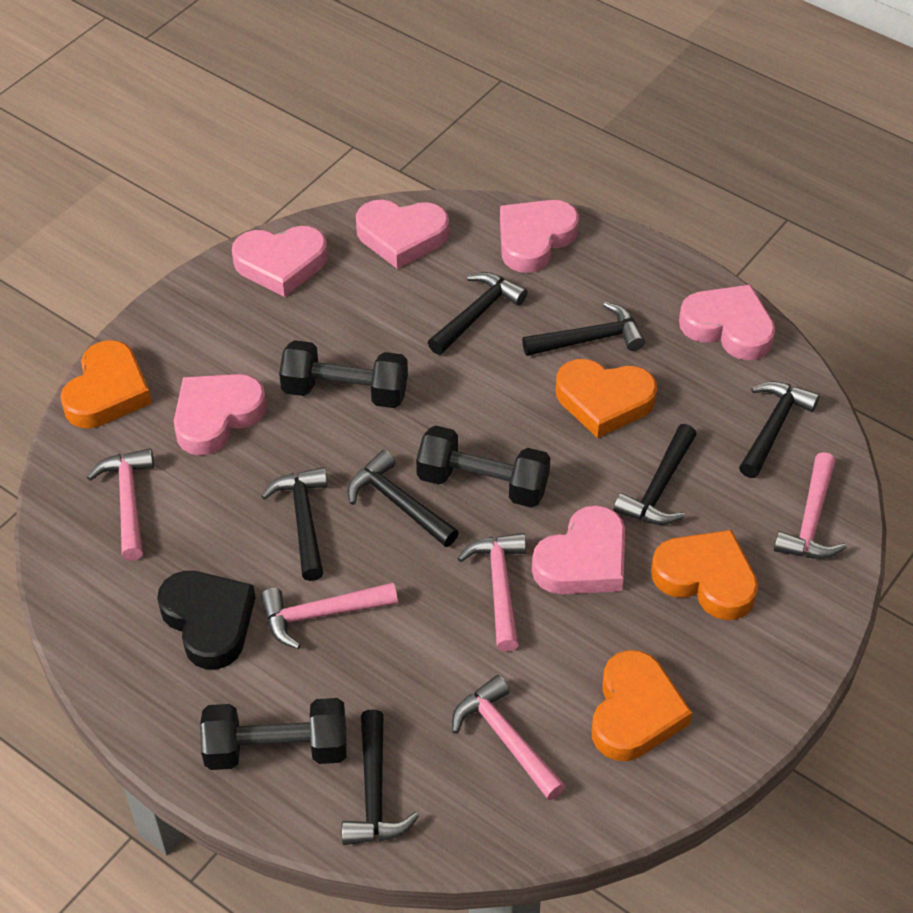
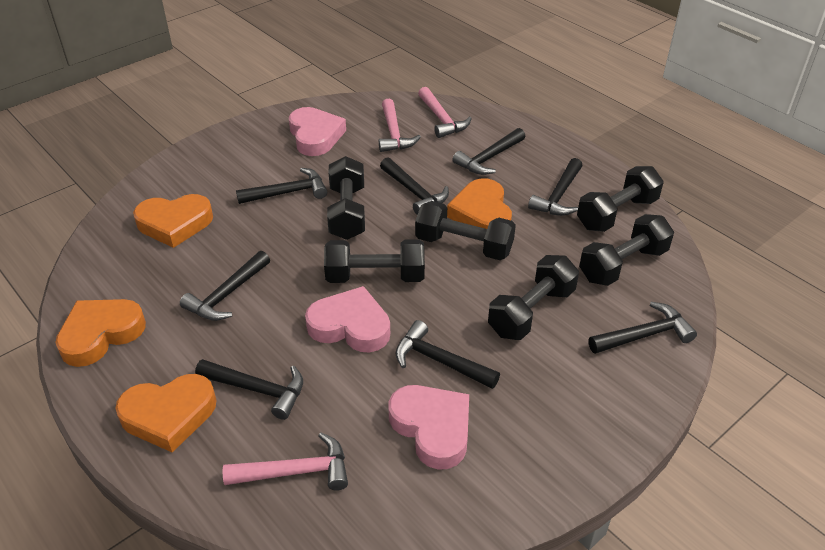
black dumbbell: 3 -> 6
black hammer: 7 -> 8
black heart: 1 -> 0
pink hammer: 5 -> 3
pink heart: 6 -> 3

